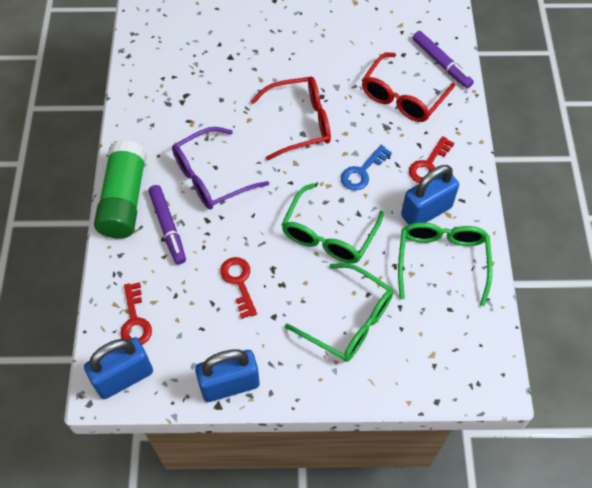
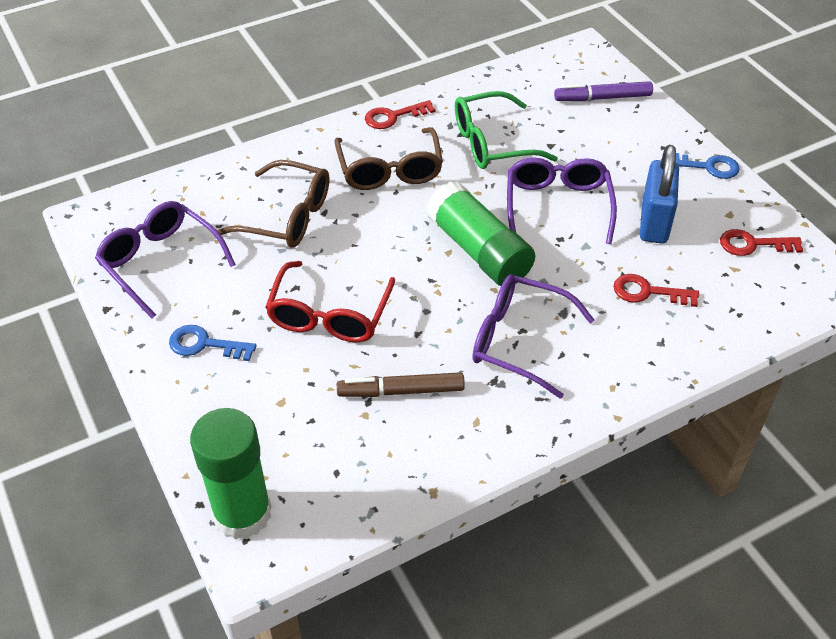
blue key: 1 -> 2
blue padlock: 3 -> 1
brown glasses: 0 -> 2
brown marker: 0 -> 1
green glasses: 3 -> 1
green glue stick: 1 -> 2
purple glasses: 1 -> 3
purple marker: 2 -> 1
red glasses: 2 -> 1

